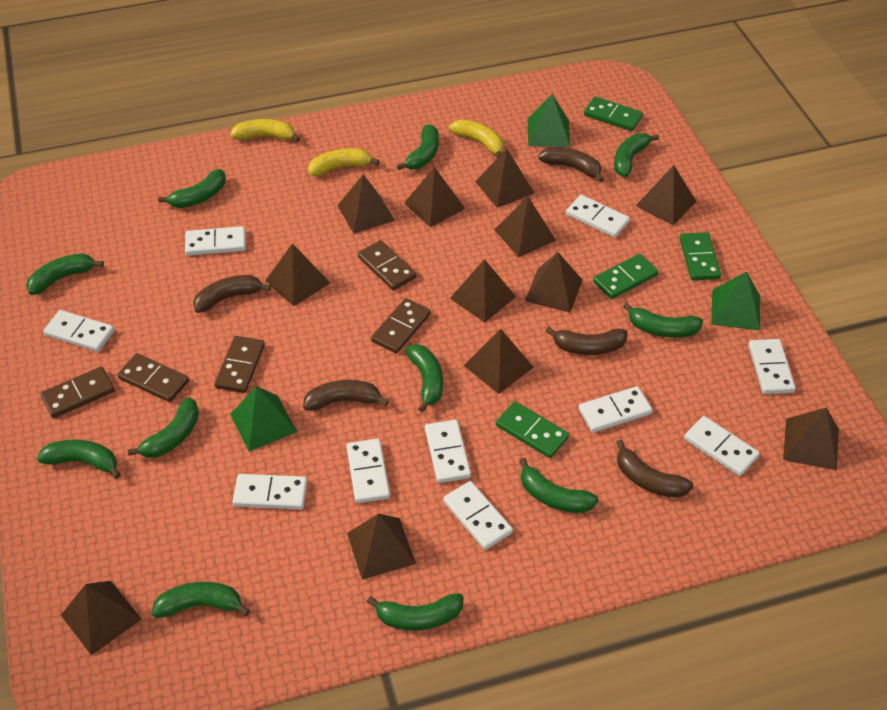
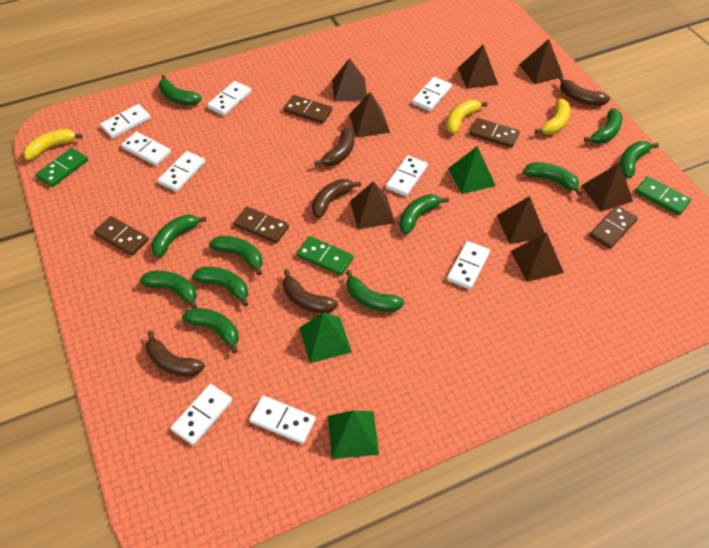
brown pyramid: 12 -> 8
green domino: 4 -> 3
white domino: 10 -> 9

